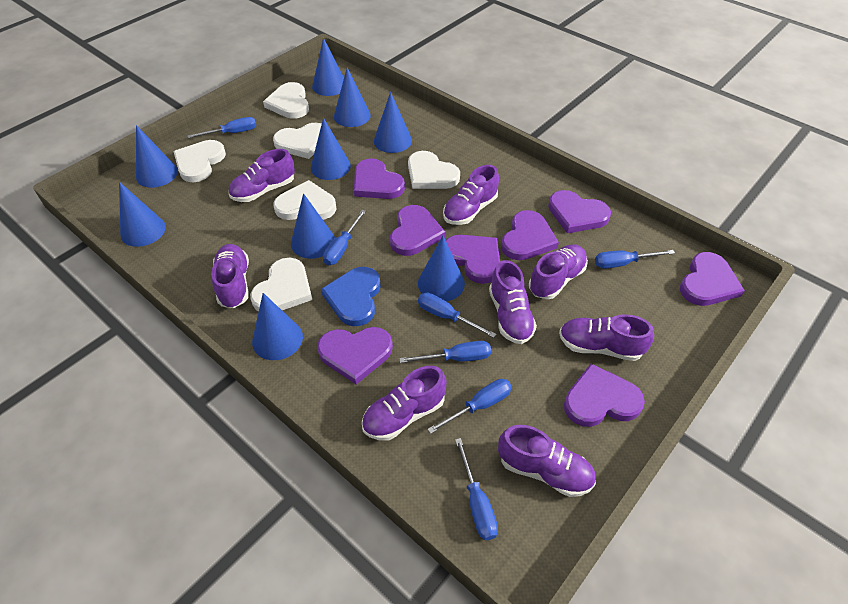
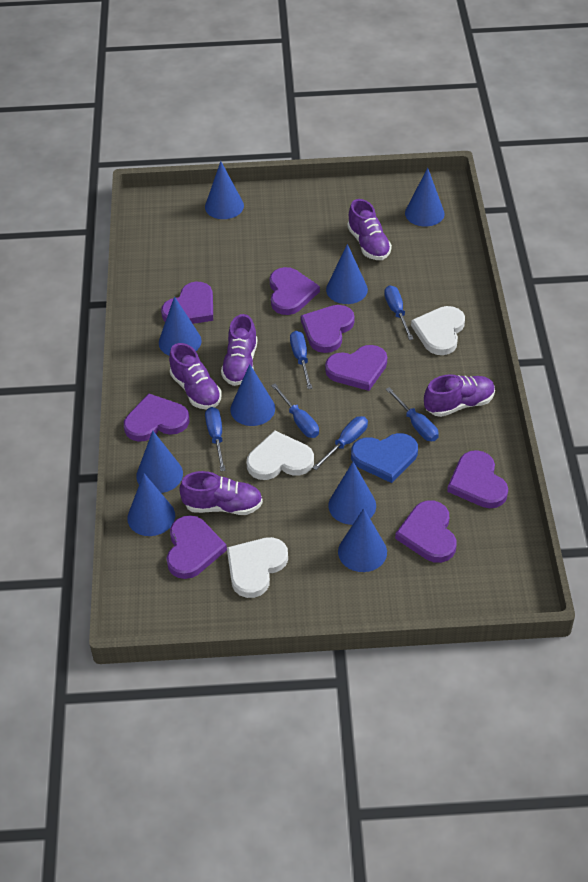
blue screwdriver: 7 -> 6
purple shoe: 8 -> 5
white heart: 6 -> 3

